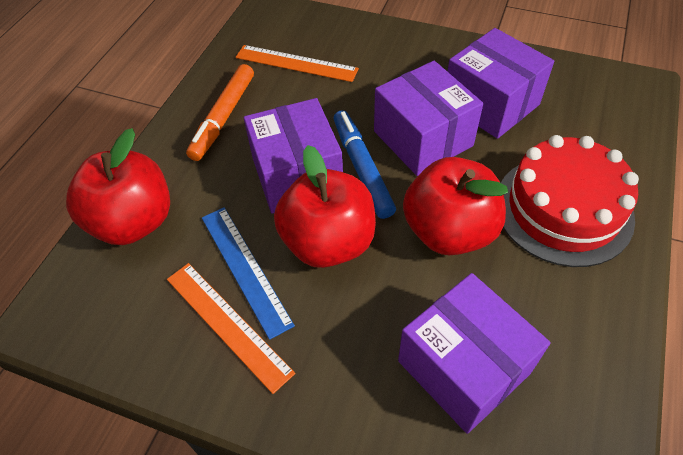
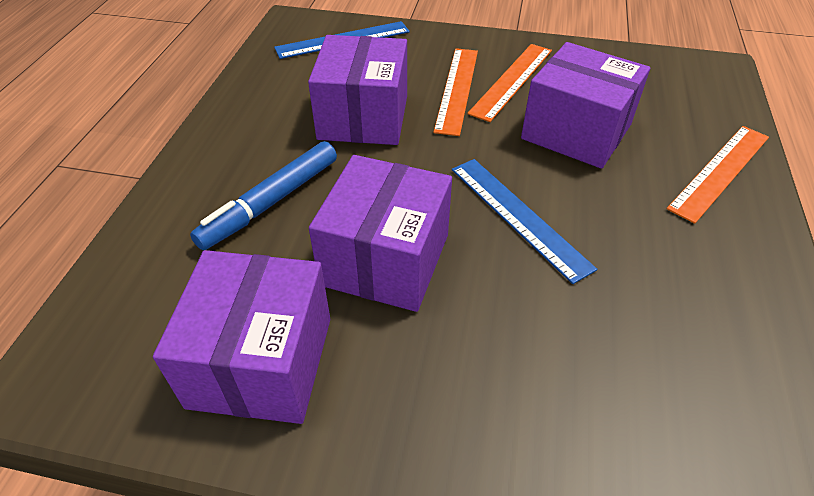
blue ruler: 1 -> 2
orange marker: 1 -> 0
orange ruler: 2 -> 3
red apple: 3 -> 0
red cake: 1 -> 0

